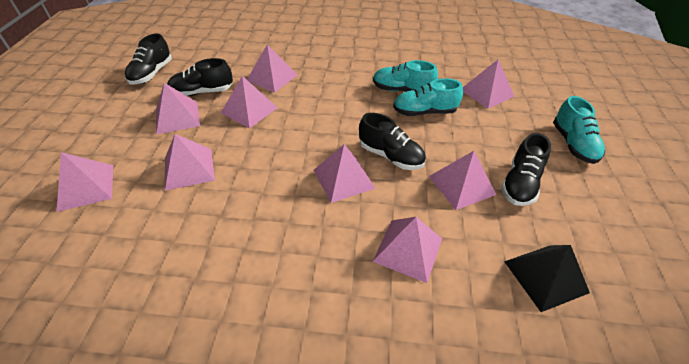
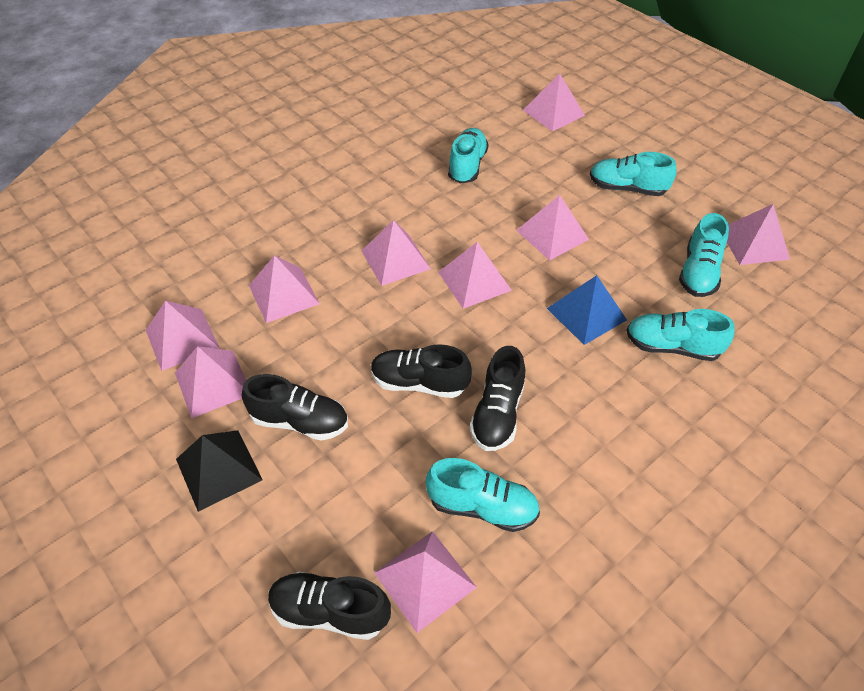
blue pyramid: 0 -> 1
turquoise shoe: 3 -> 5

